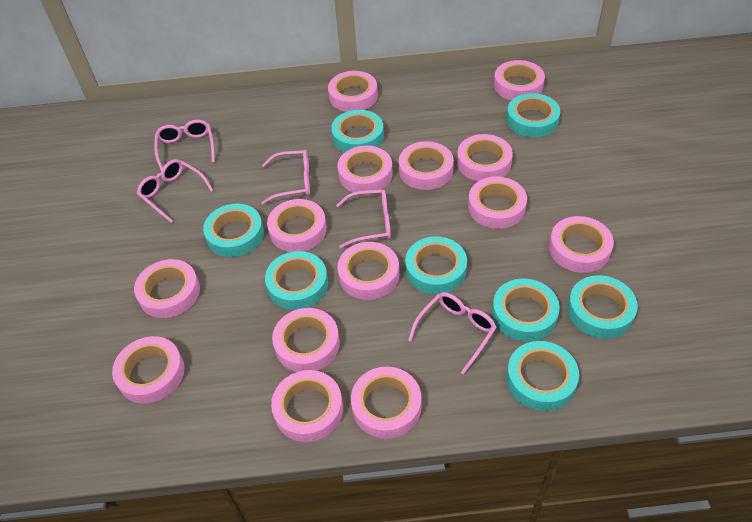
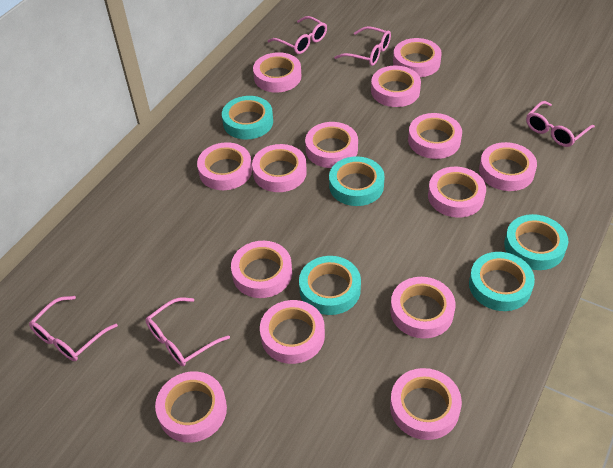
turquoise tape: 8 -> 5

